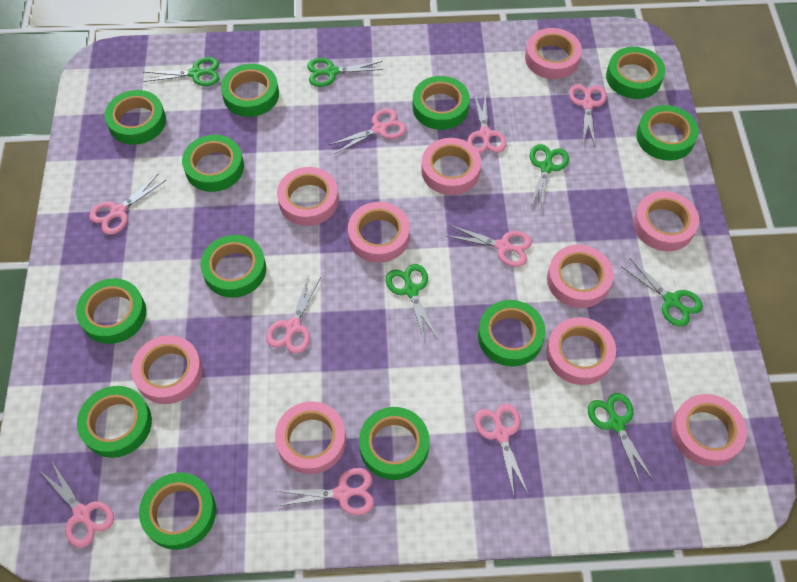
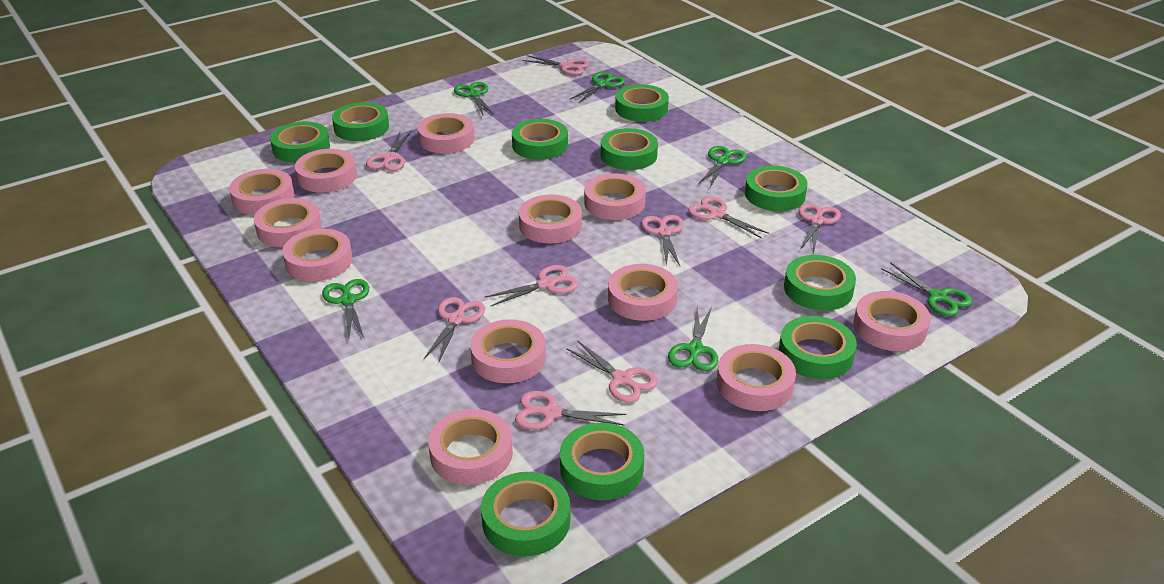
green tape: 12 -> 10
pink tape: 10 -> 12

